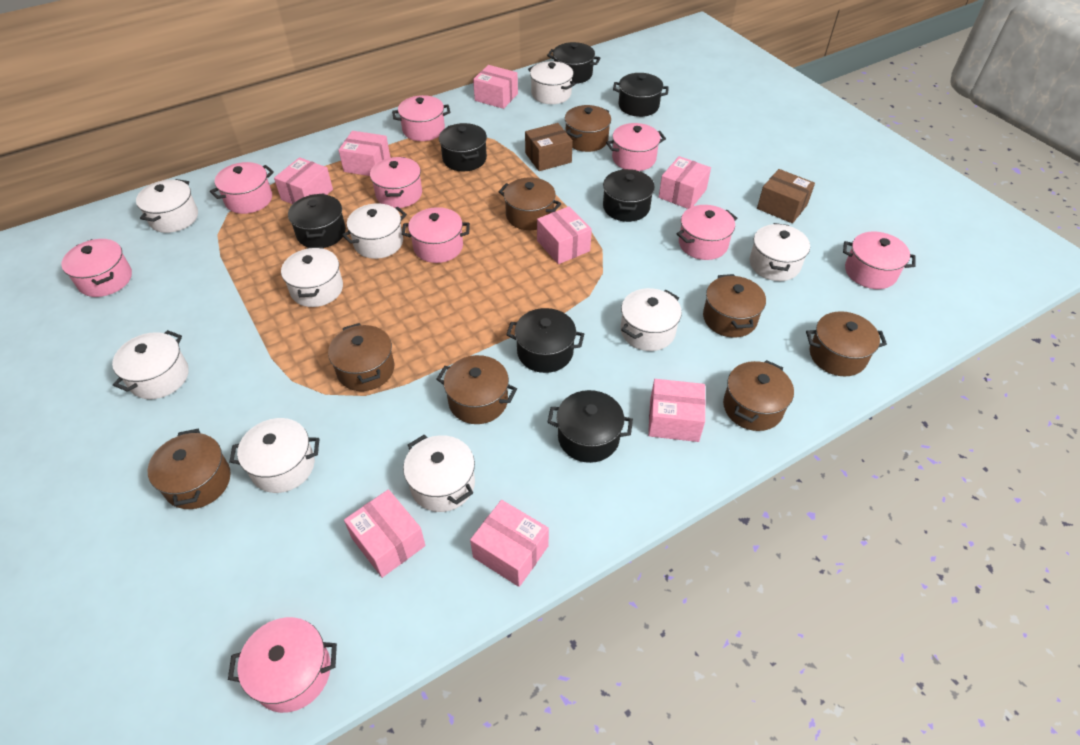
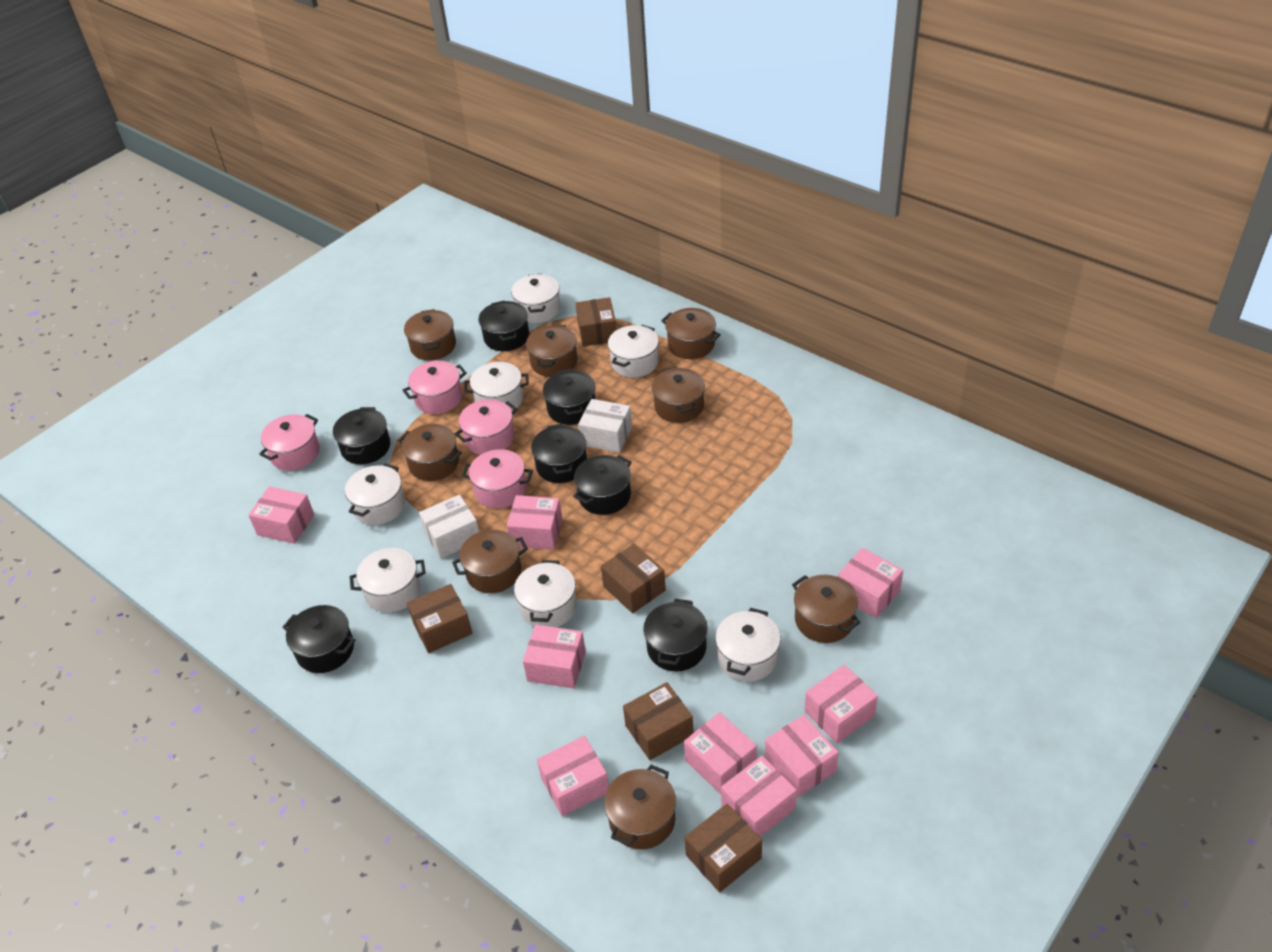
brown box: 2 -> 5
pink box: 8 -> 9
pink pot: 9 -> 4
white box: 0 -> 2
white pot: 9 -> 7

